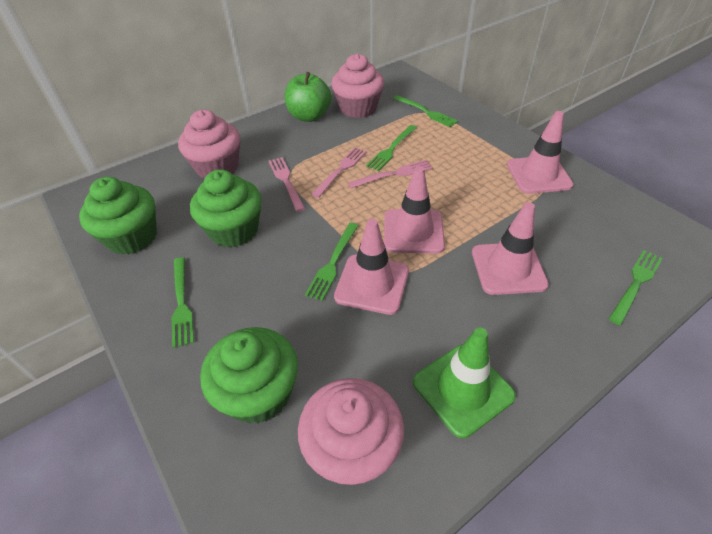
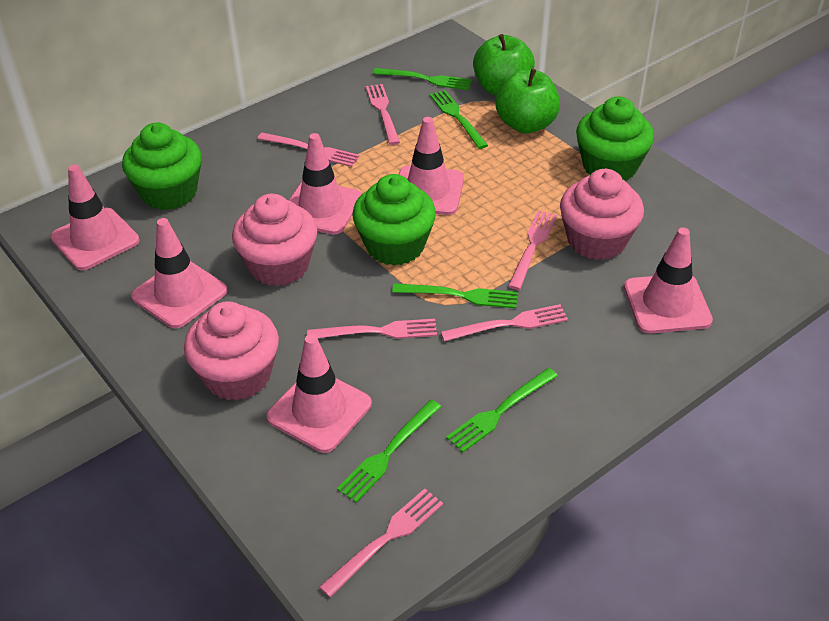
green apple: 1 -> 2
green traffic cone: 1 -> 0
pink fork: 3 -> 6
pink traffic cone: 4 -> 6

